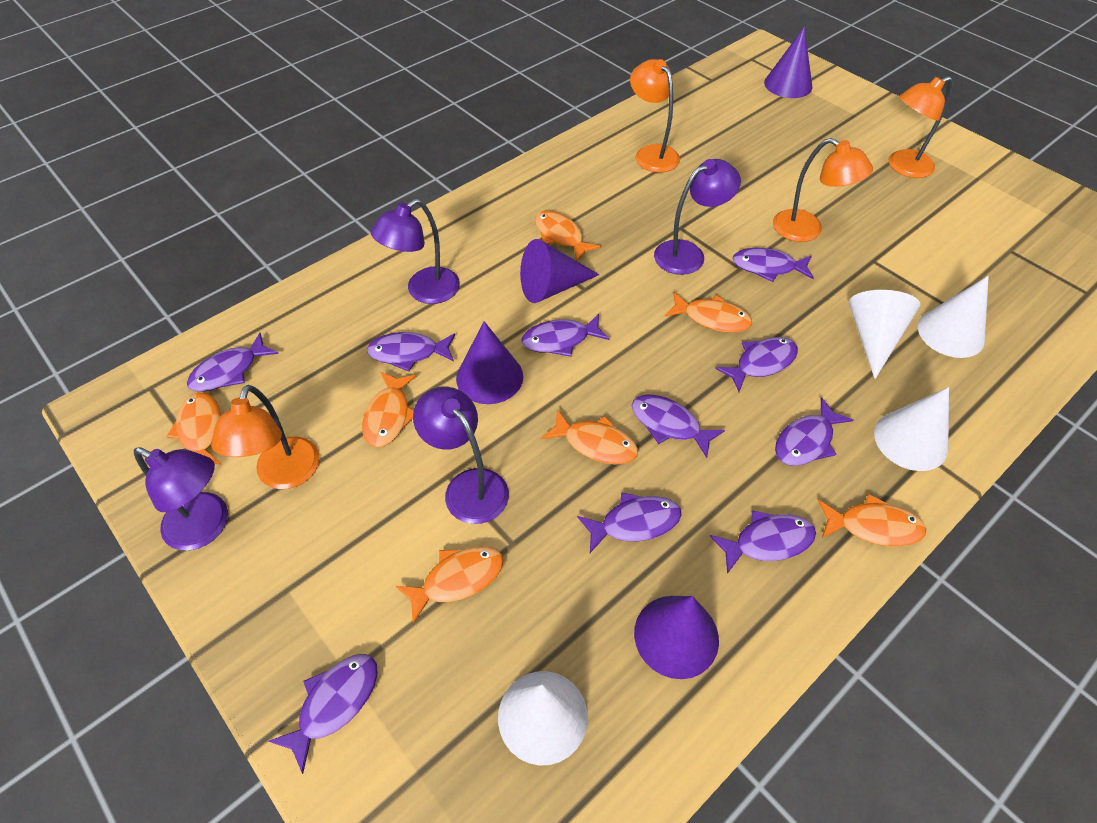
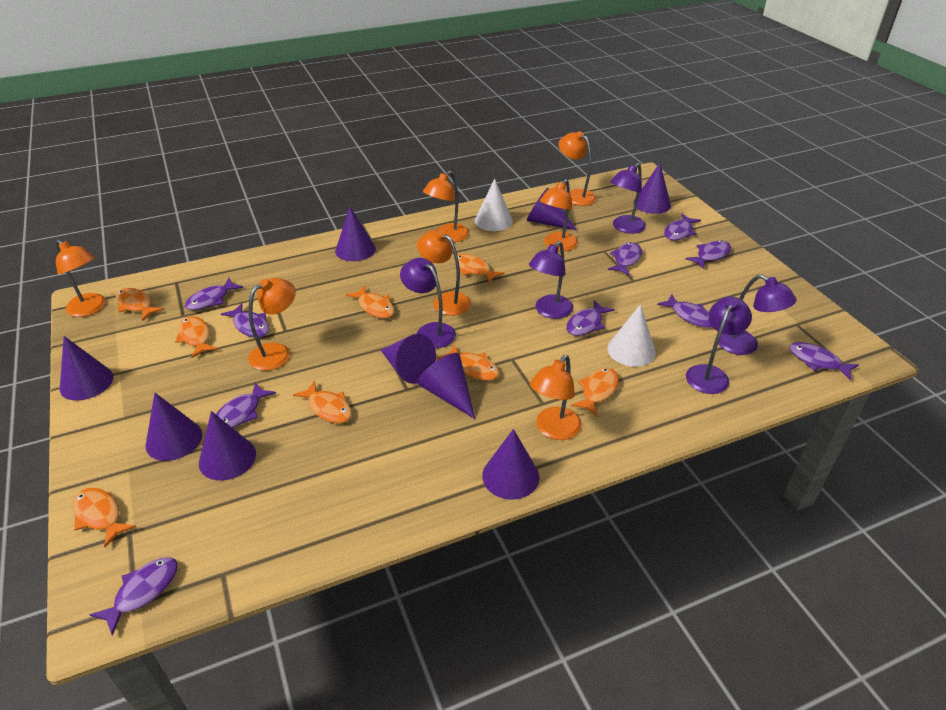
orange fish: 7 -> 8
orange lamp: 4 -> 7
purple cone: 4 -> 9
purple lamp: 4 -> 5
white cone: 4 -> 2

